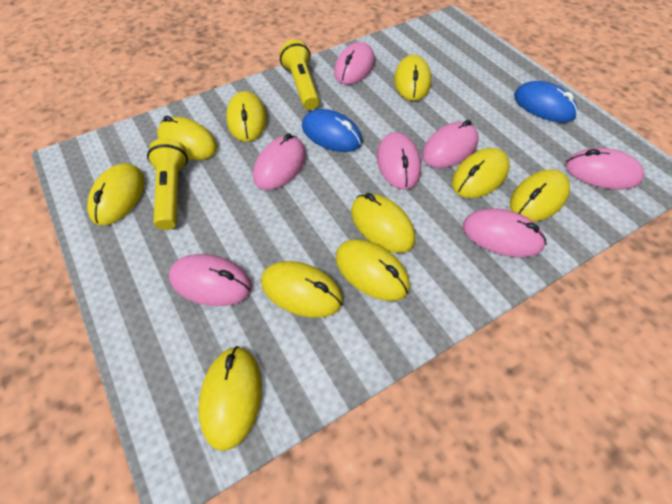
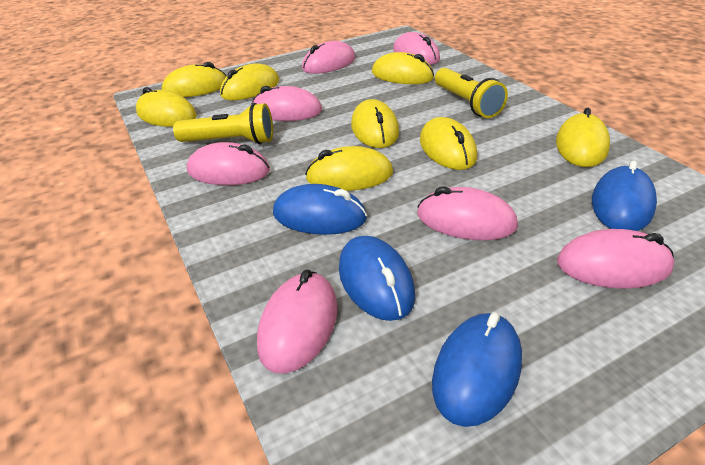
blue mouse: 2 -> 4
yellow mouse: 10 -> 8

